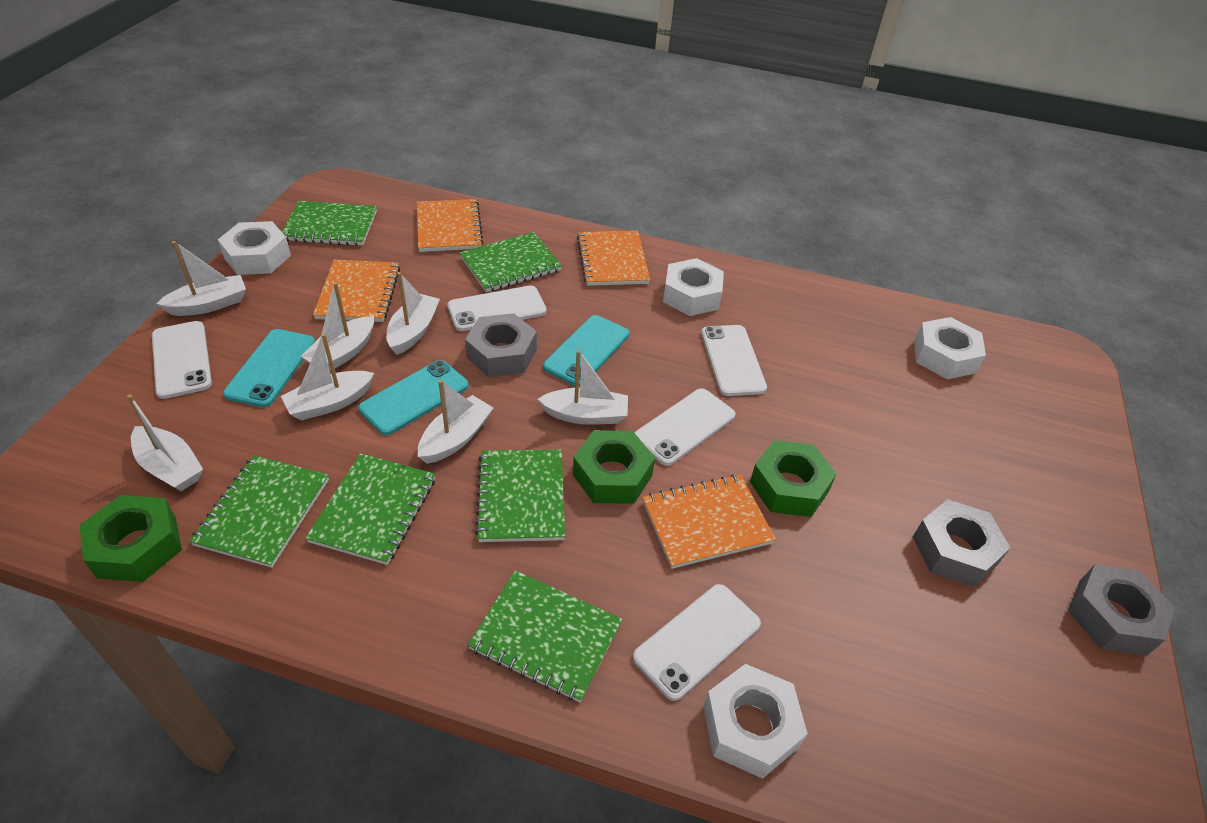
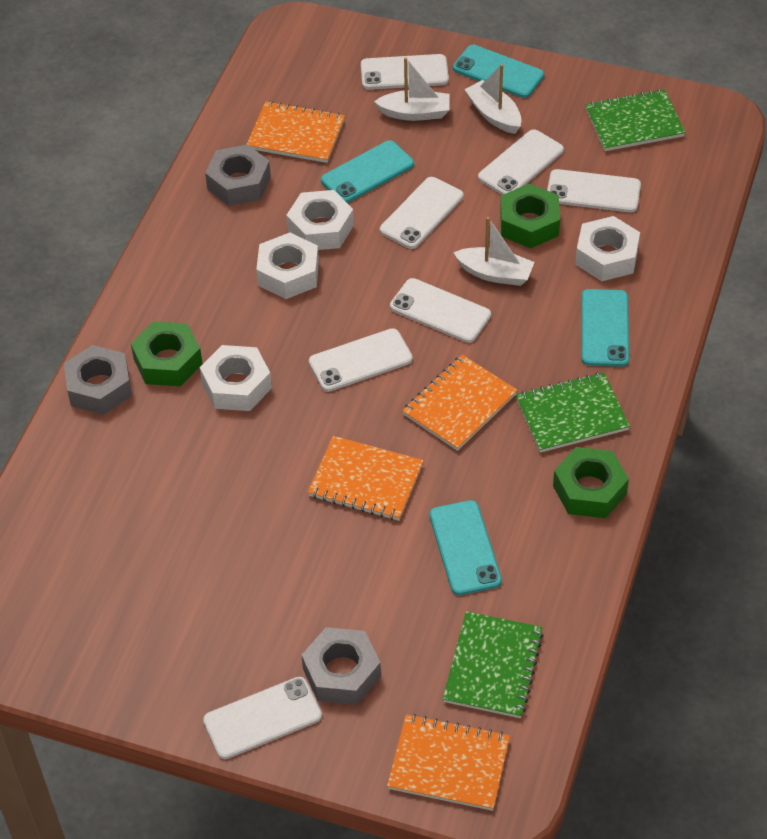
green notebook: 6 -> 3
turquoise phone: 3 -> 4
white boat: 7 -> 3
white phone: 5 -> 7

